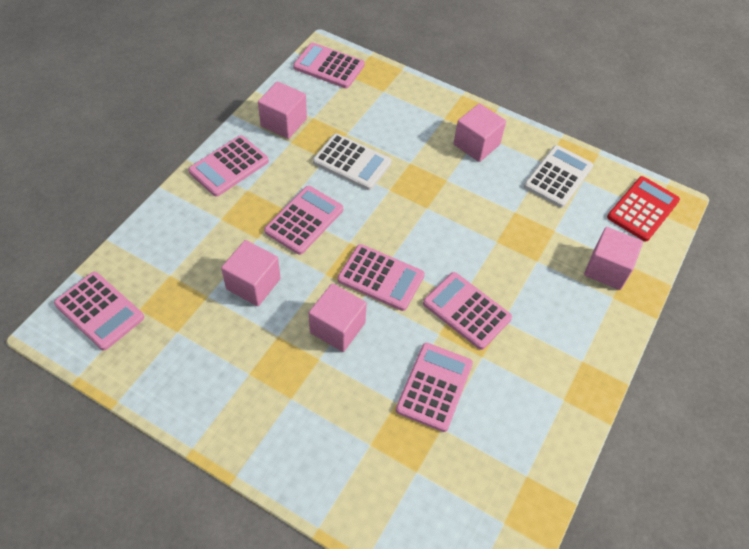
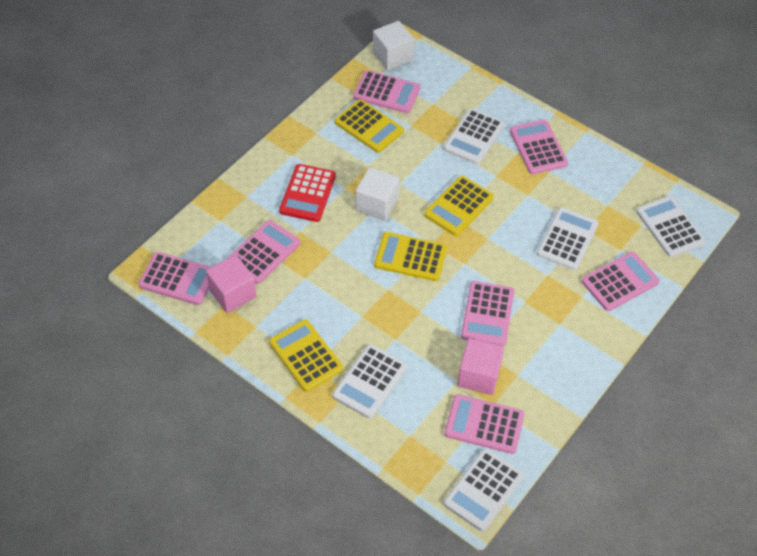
pink cube: 5 -> 2
white calculator: 2 -> 5
white cube: 0 -> 2
yellow calculator: 0 -> 4

